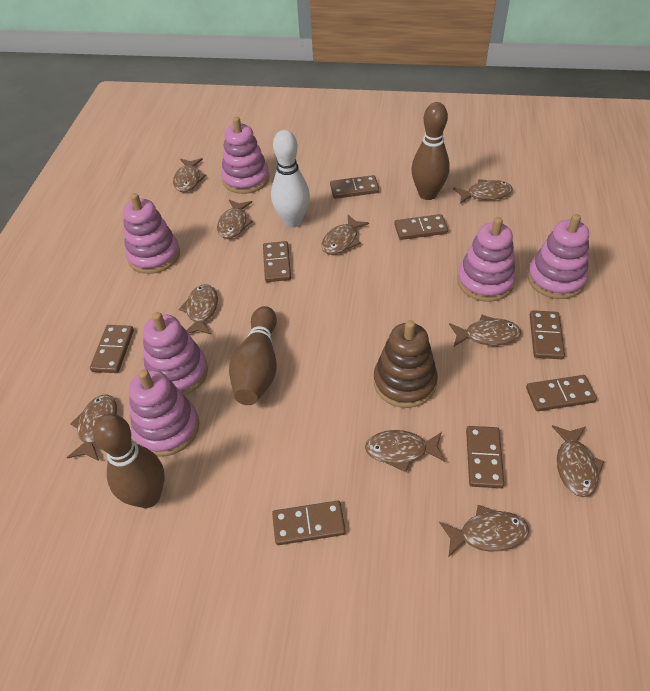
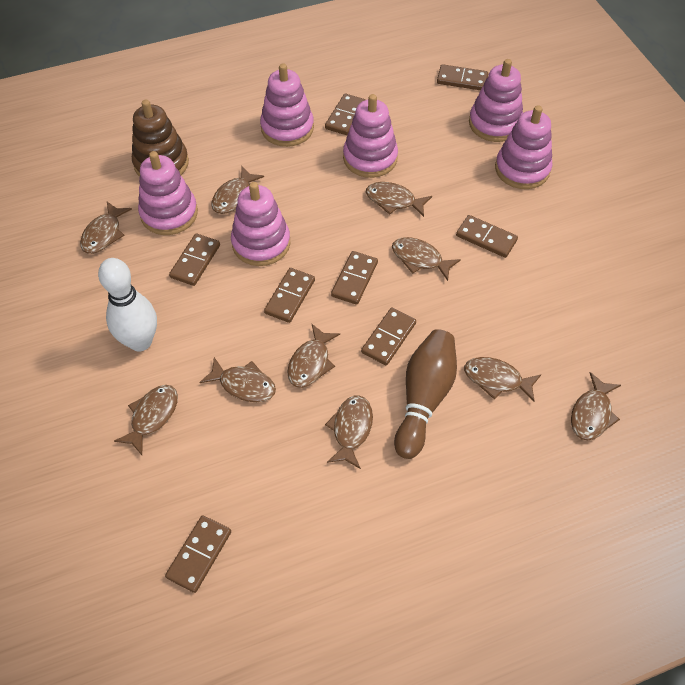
brown bowling pin: 3 -> 1

